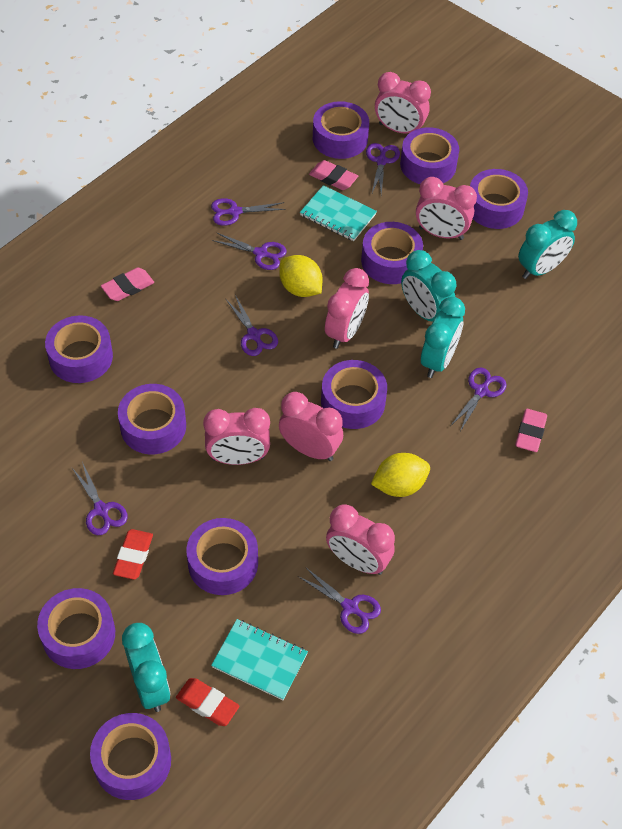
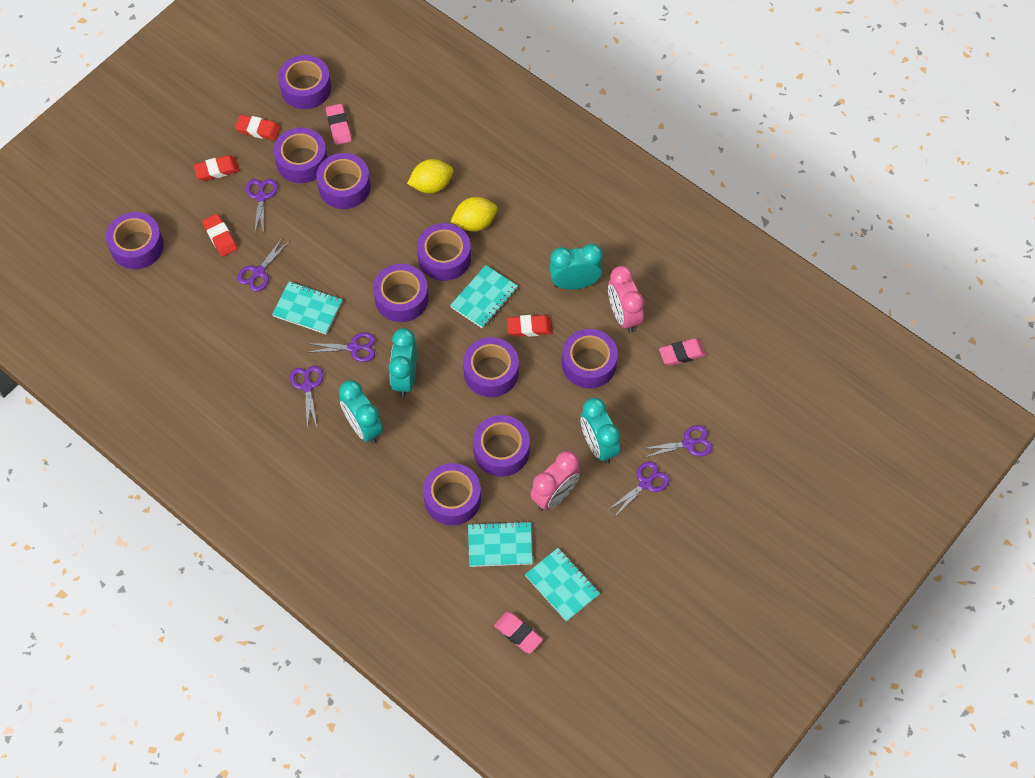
pink clock: 6 -> 2
purple scissors: 7 -> 6
red eraser: 2 -> 4
turquoise notebook: 2 -> 4

